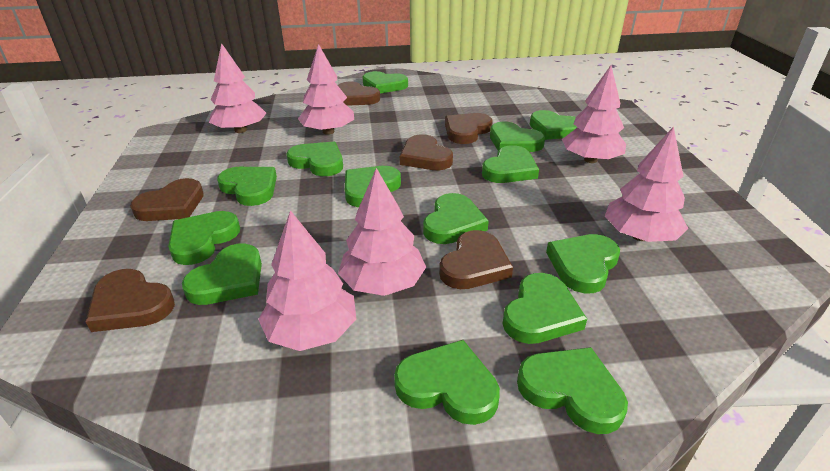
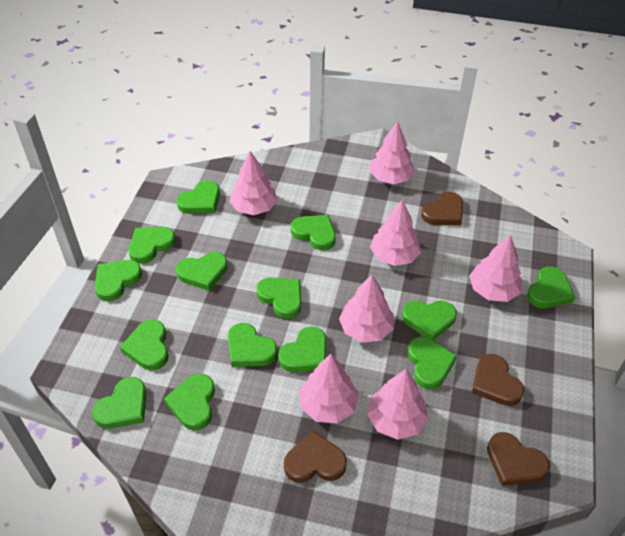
brown heart: 6 -> 4
pink tree: 6 -> 7

